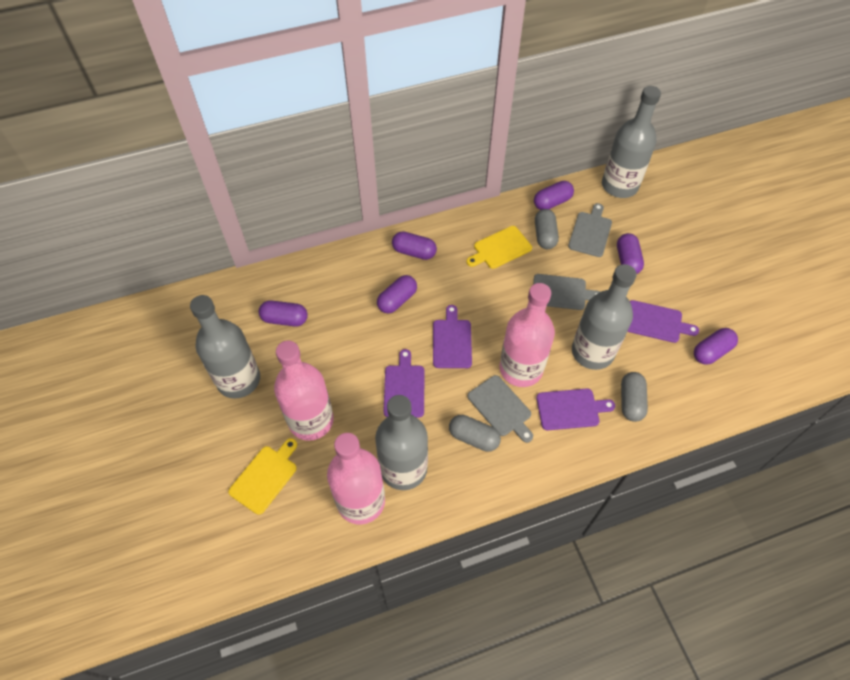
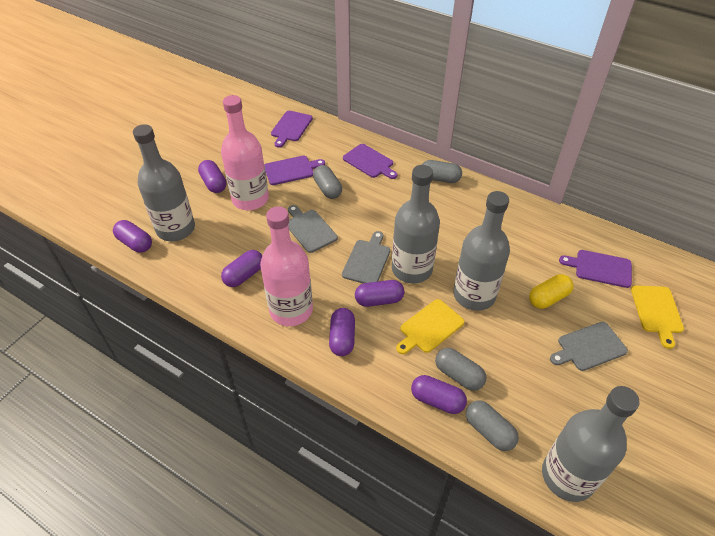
grey capsule: 3 -> 4
pink bottle: 3 -> 2
yellow capsule: 0 -> 1

